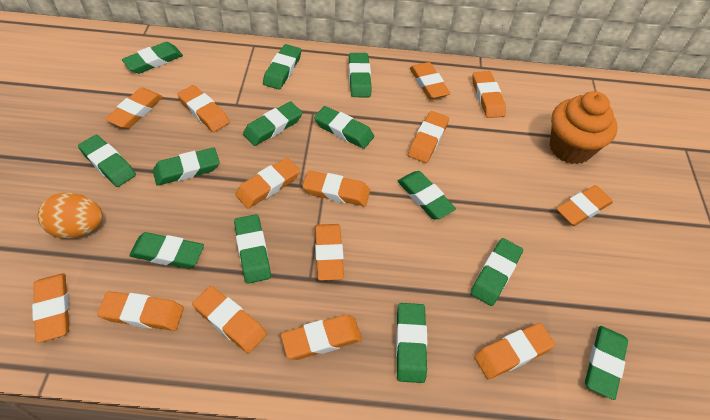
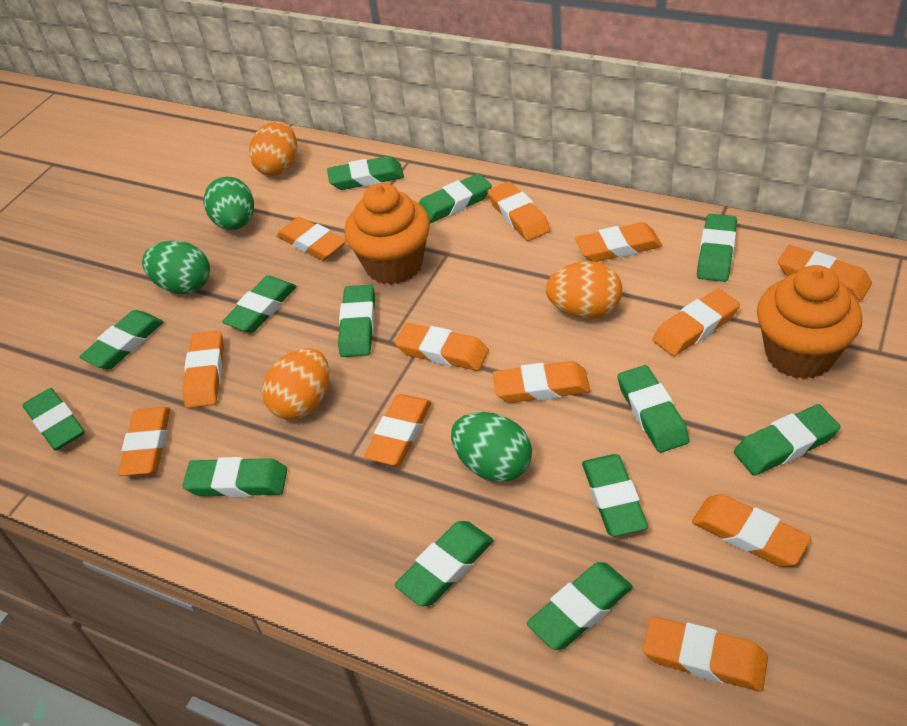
green egg: 0 -> 3
orange cupcake: 1 -> 2
orange egg: 1 -> 3
orange eraser: 14 -> 12

